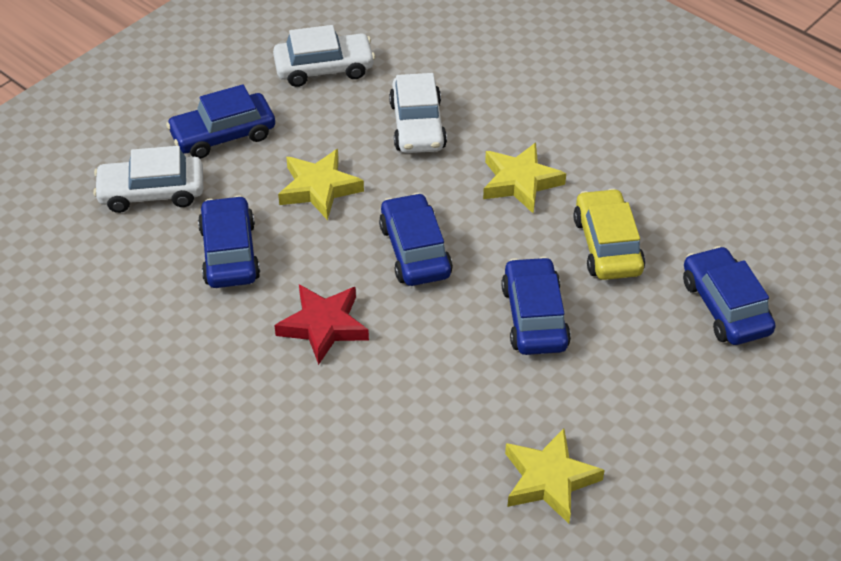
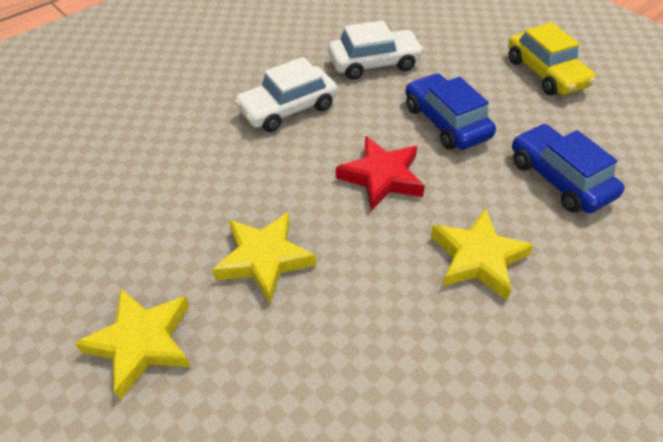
blue car: 5 -> 2
white car: 3 -> 2

